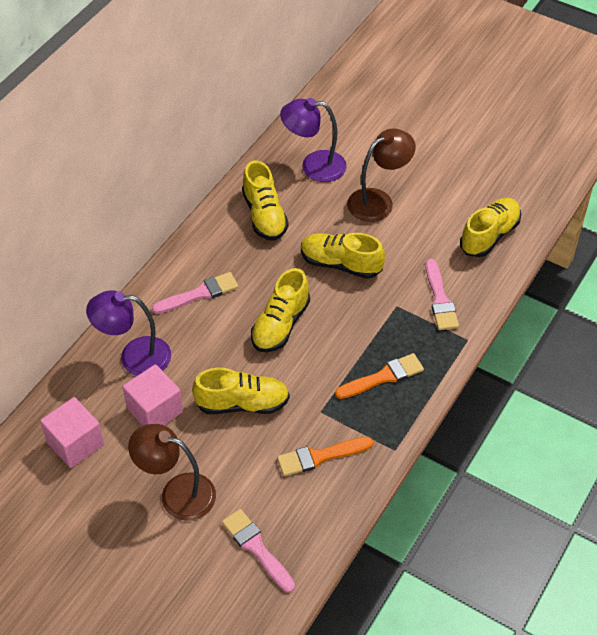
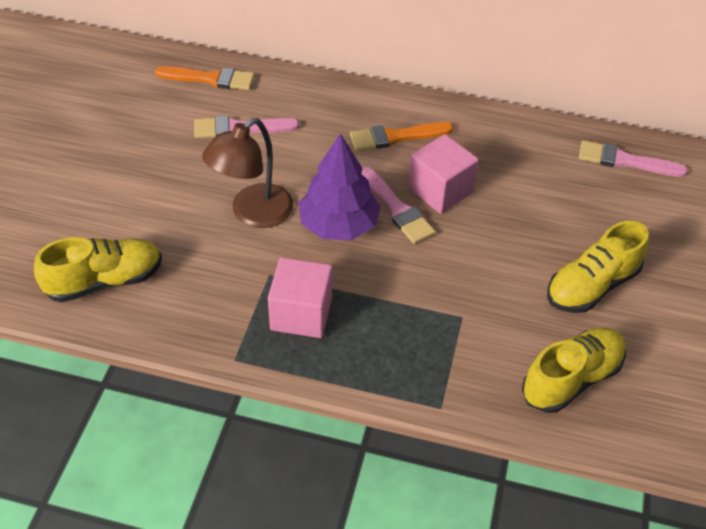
brown lamp: 2 -> 1
purple lamp: 2 -> 0
purple tree: 0 -> 1
yellow shoe: 5 -> 3

